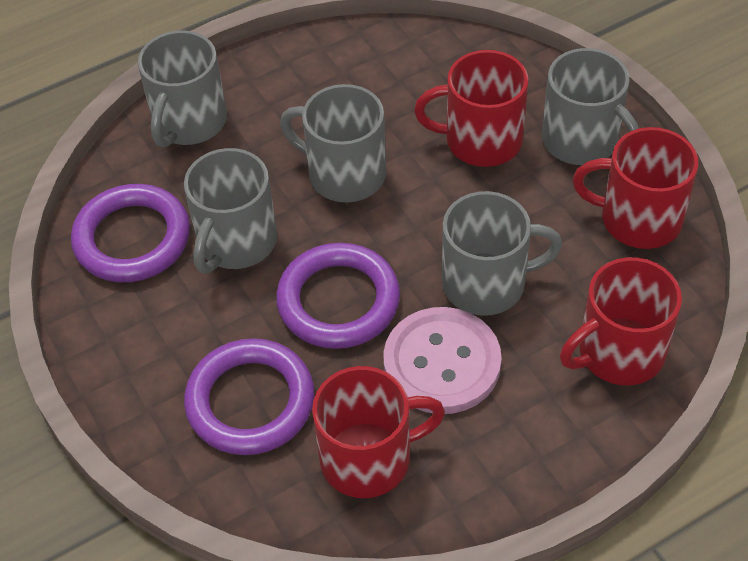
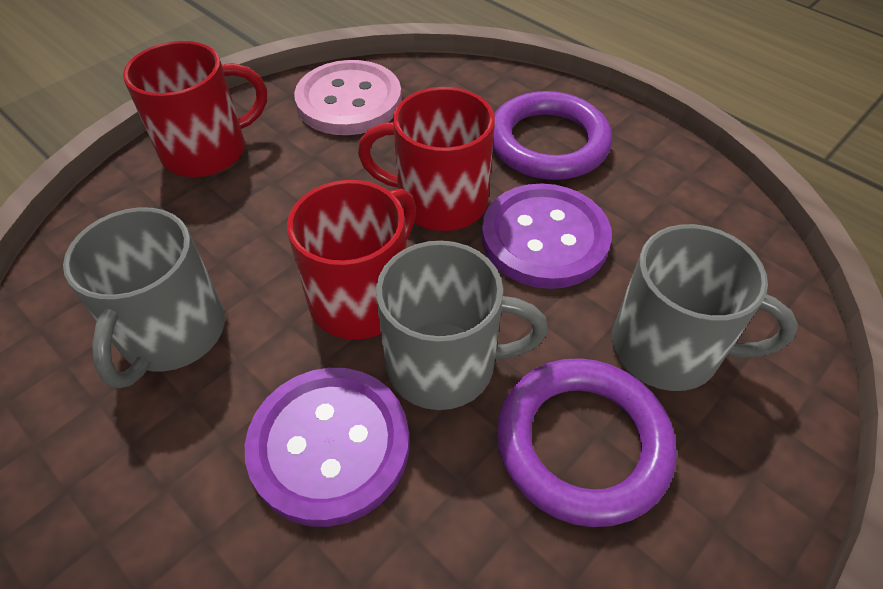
grey mug: 5 -> 3
purple button: 0 -> 2
purple ring: 3 -> 2
red mug: 4 -> 3

